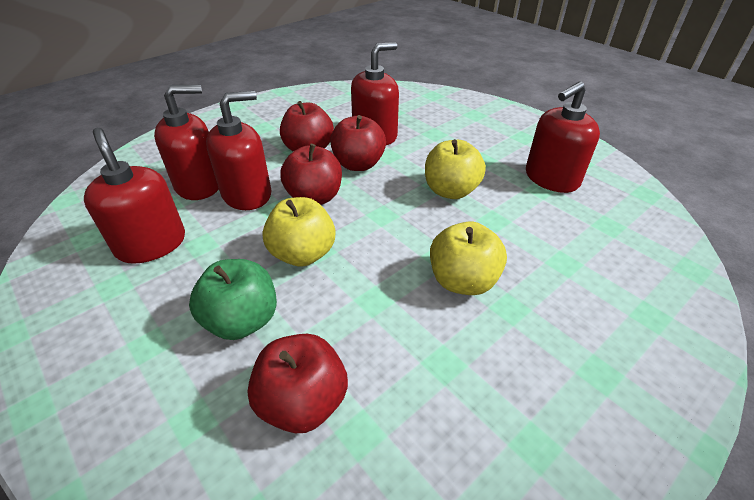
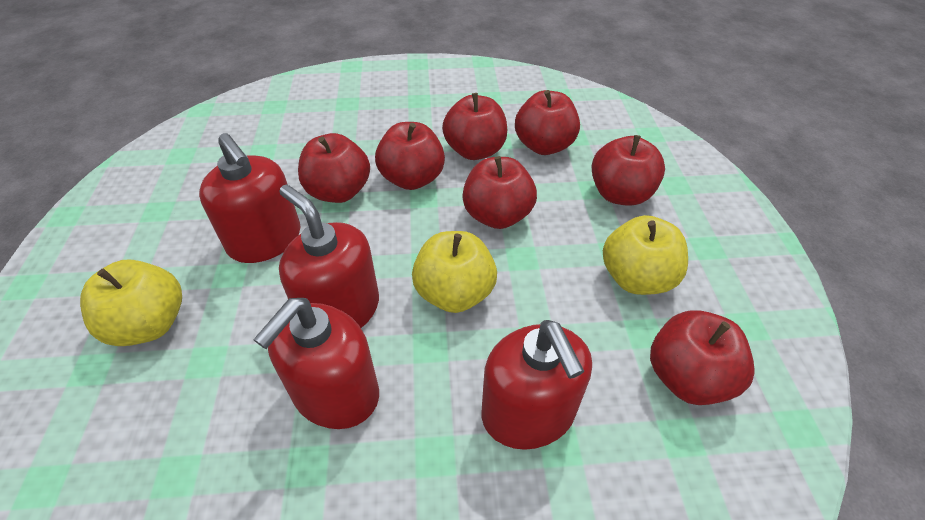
green apple: 1 -> 0
red apple: 4 -> 7
red soap dispenser: 5 -> 4

